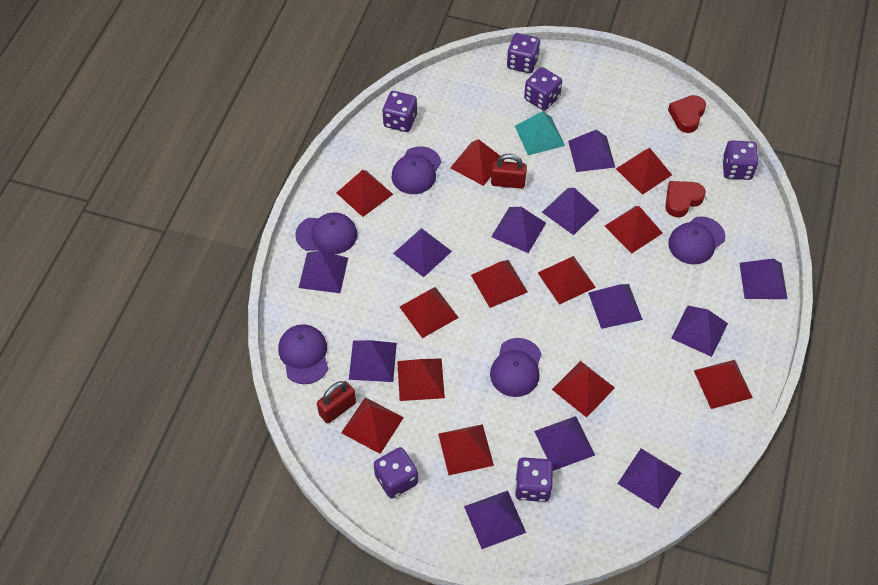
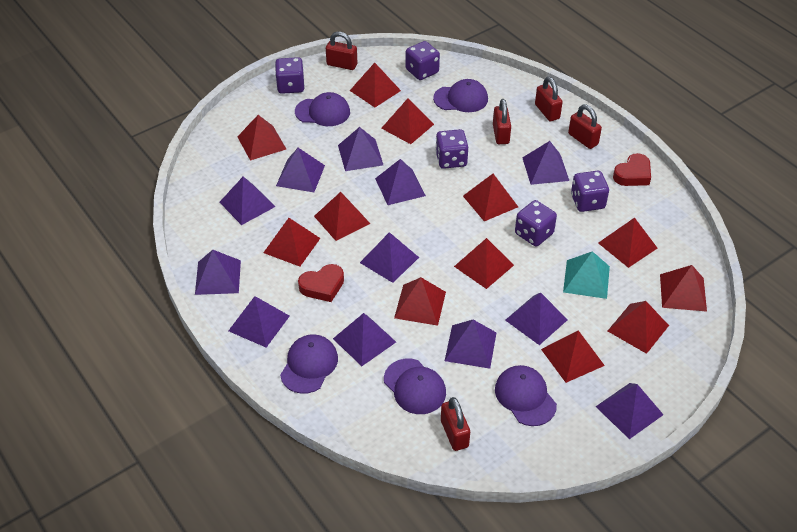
purple dice: 6 -> 5
red padlock: 2 -> 5

